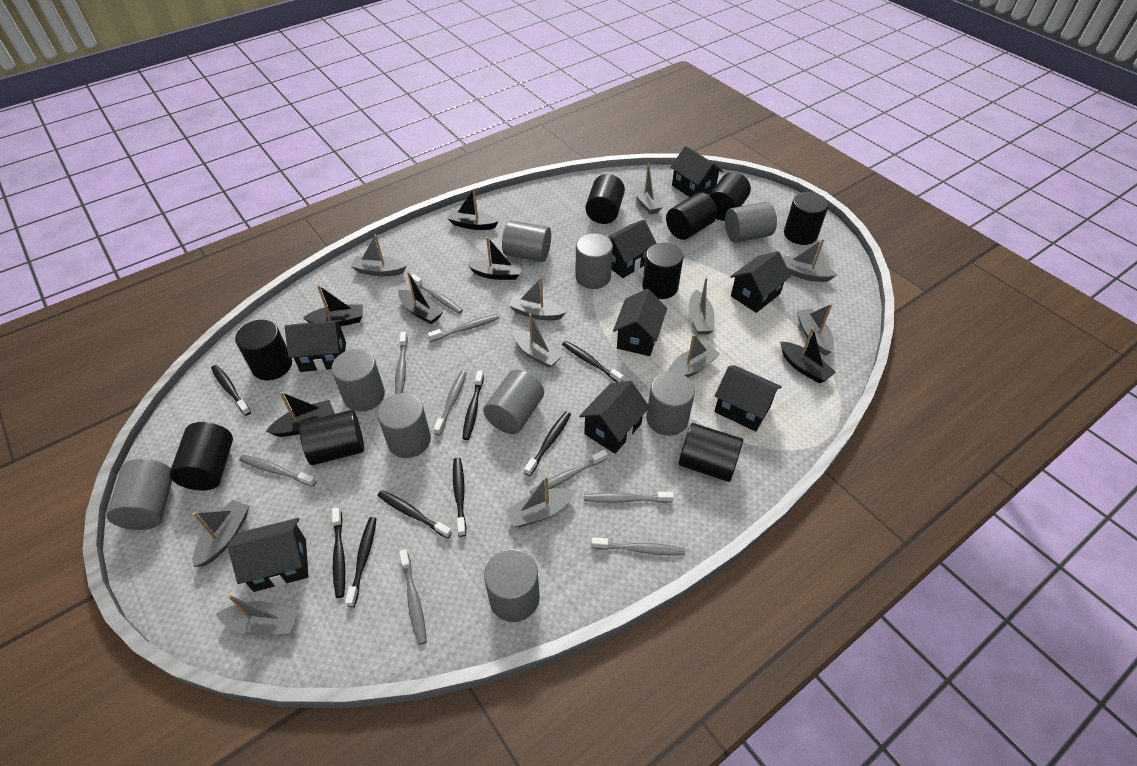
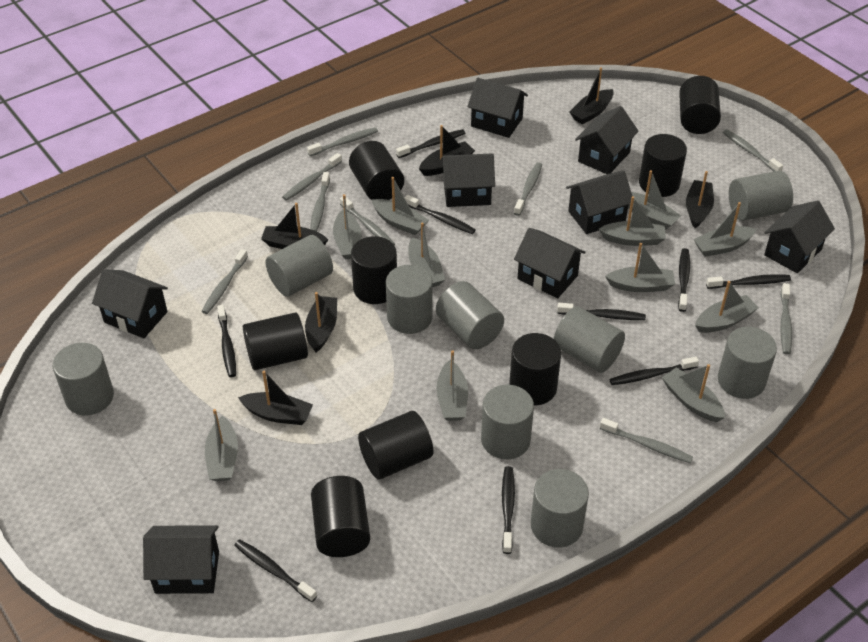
black cylinder: 9 -> 8
black toothbrush: 8 -> 9

